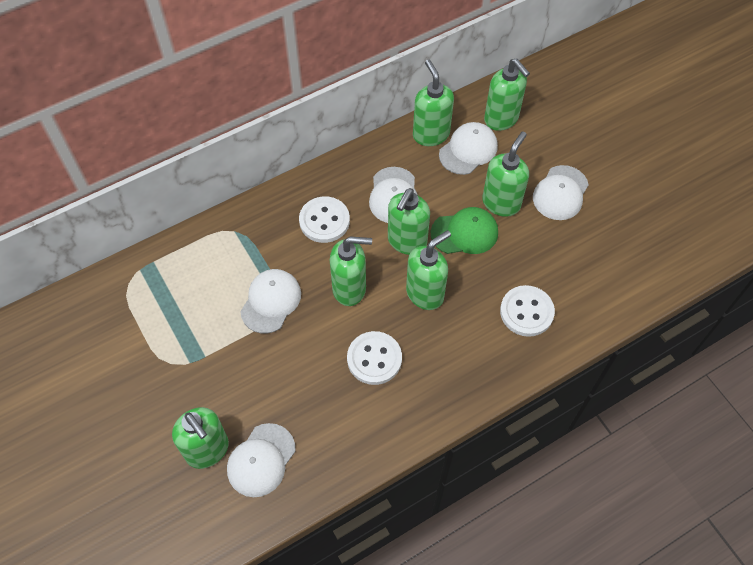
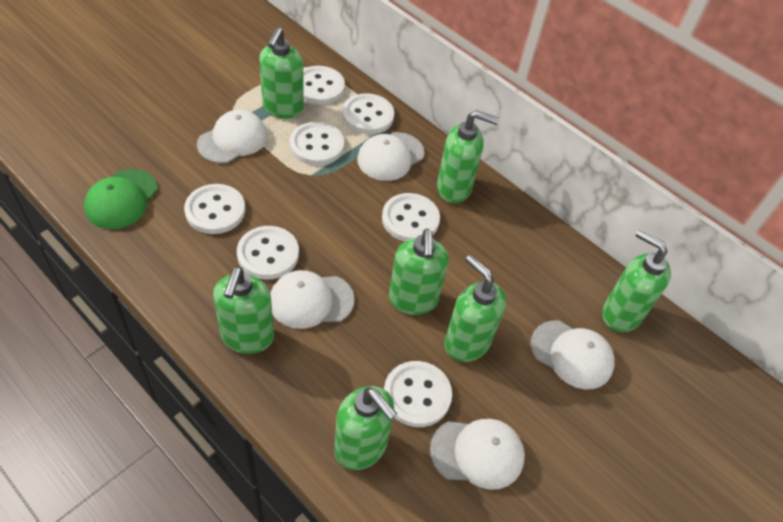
white button: 3 -> 7

